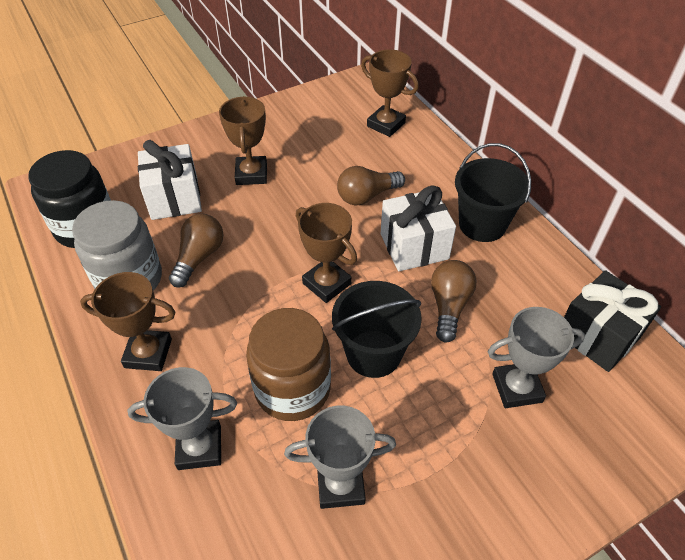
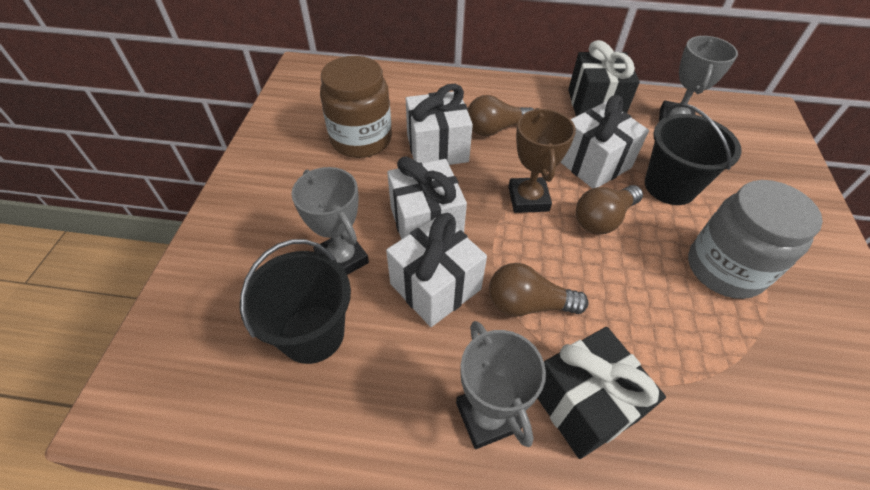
black gift: 1 -> 2
black jar: 1 -> 0
brown trophy: 4 -> 1
white gift: 2 -> 4

